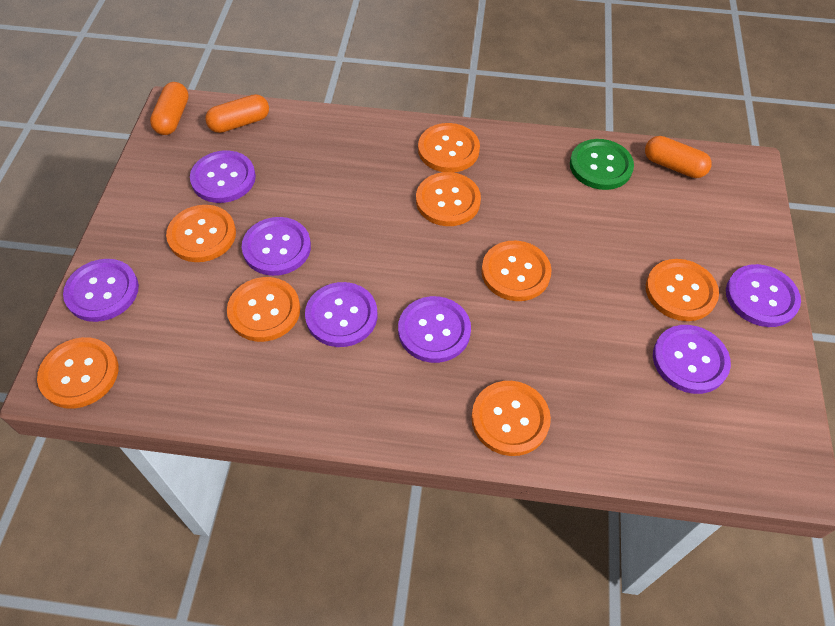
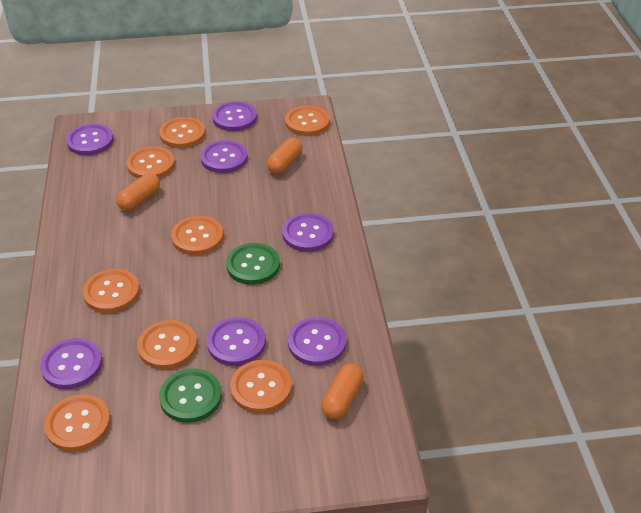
green button: 1 -> 2

